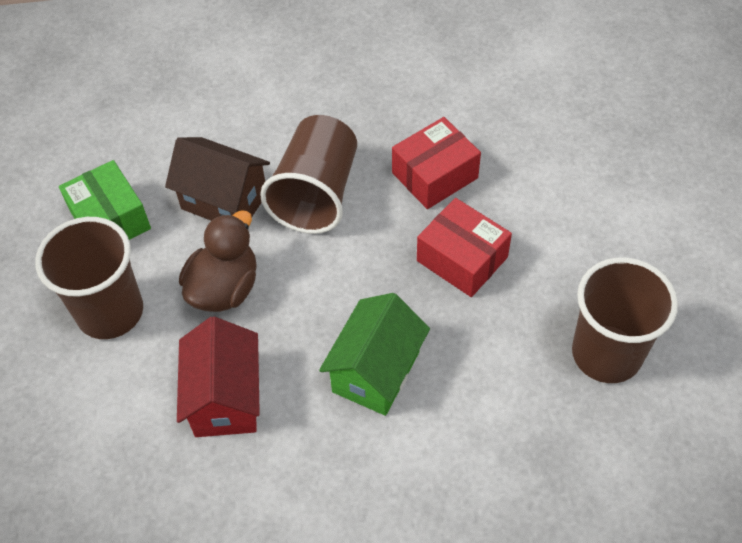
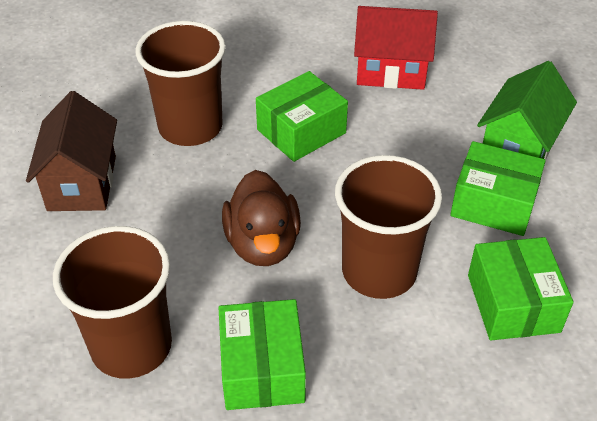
green box: 1 -> 4
red box: 2 -> 0

